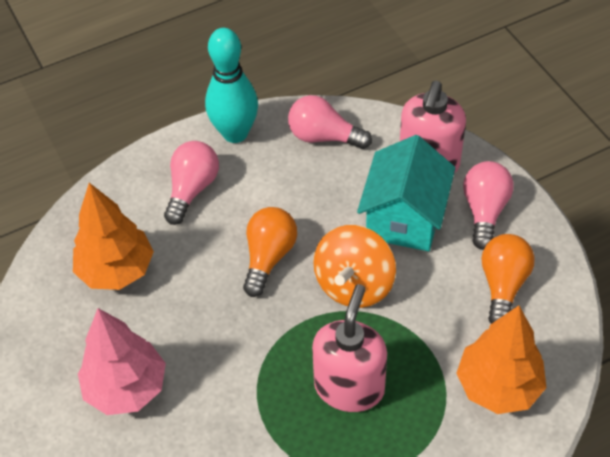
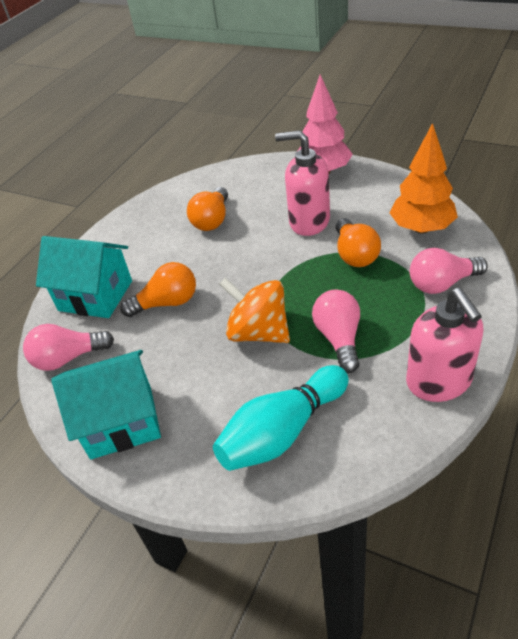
orange light bulb: 2 -> 3
orange tree: 2 -> 1
turquoise house: 1 -> 2

